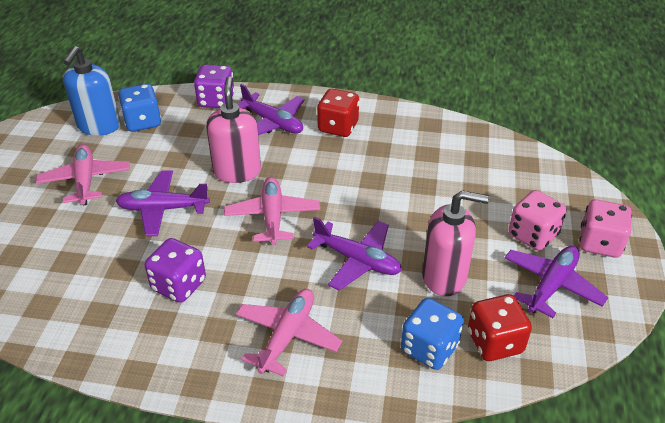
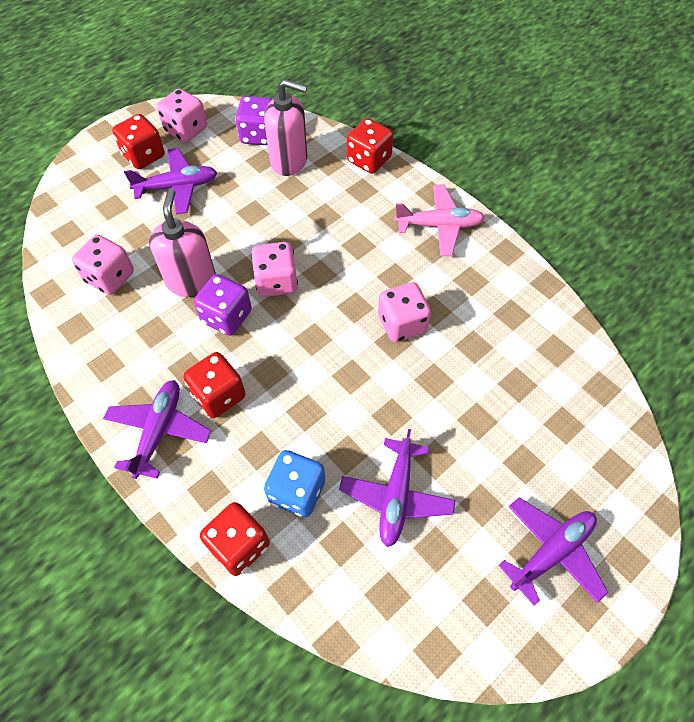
blue dice: 2 -> 1
blue soap dispenser: 1 -> 0
pink dice: 2 -> 4
pink plane: 3 -> 1
red dice: 2 -> 4

